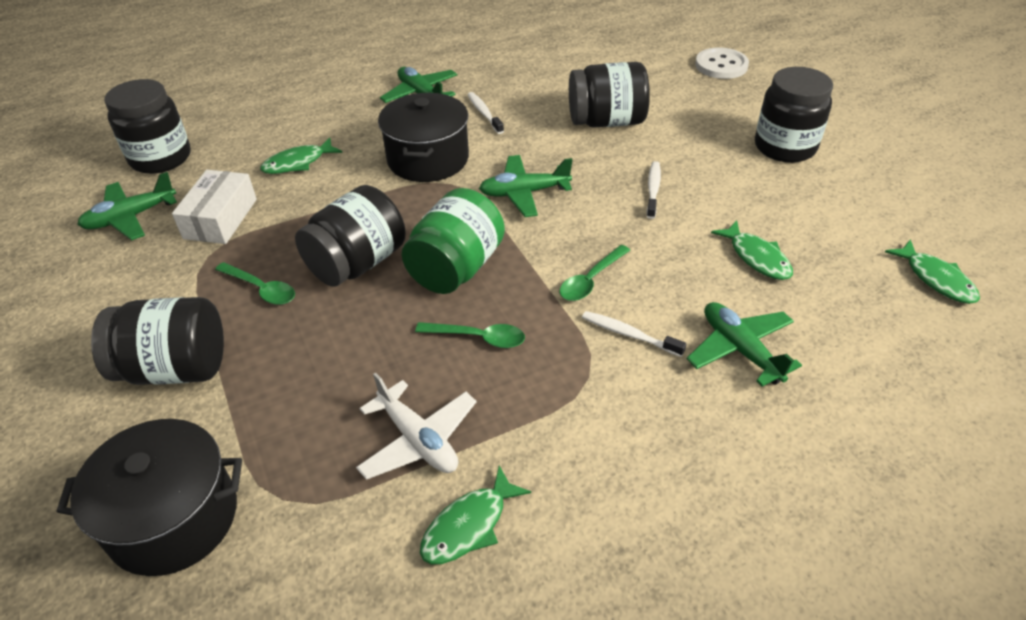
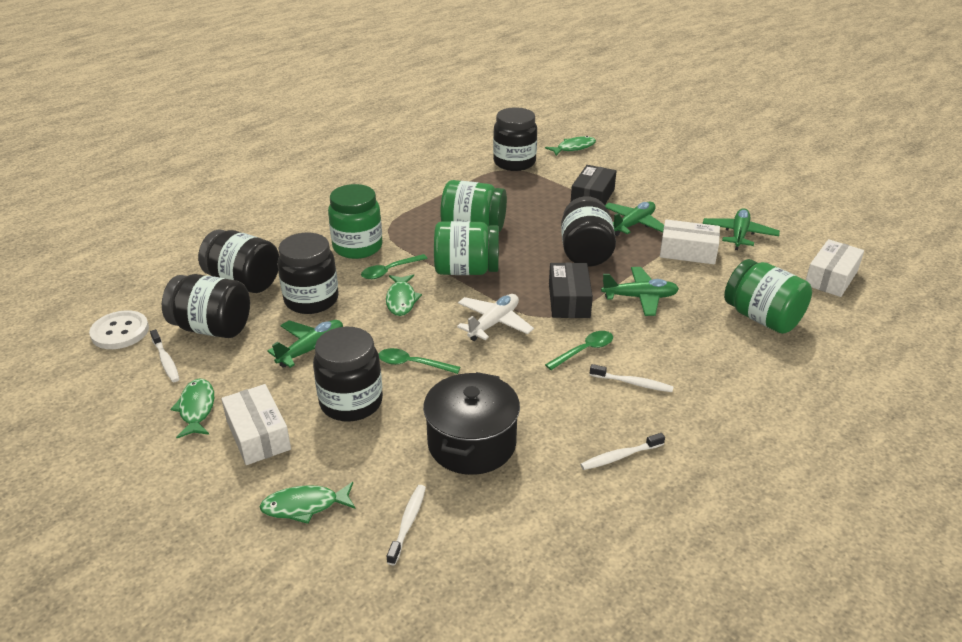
black box: 0 -> 2
black jar: 5 -> 6
black pot: 2 -> 1
green jar: 1 -> 4
white box: 1 -> 3
white toothbrush: 3 -> 4

